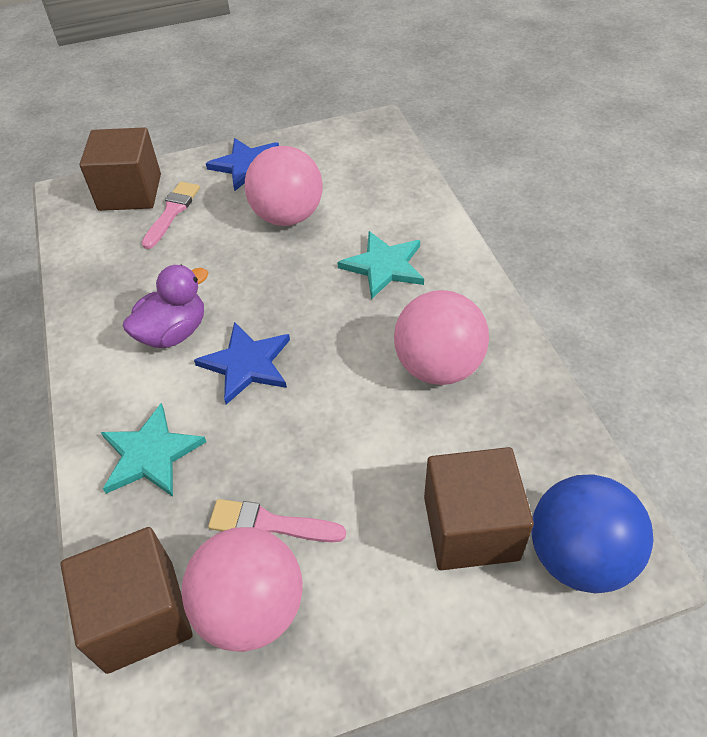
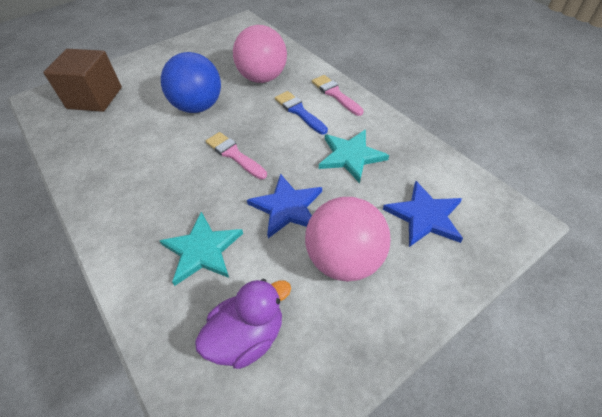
blue brush: 0 -> 1
brown cube: 3 -> 1
pink ball: 3 -> 2

